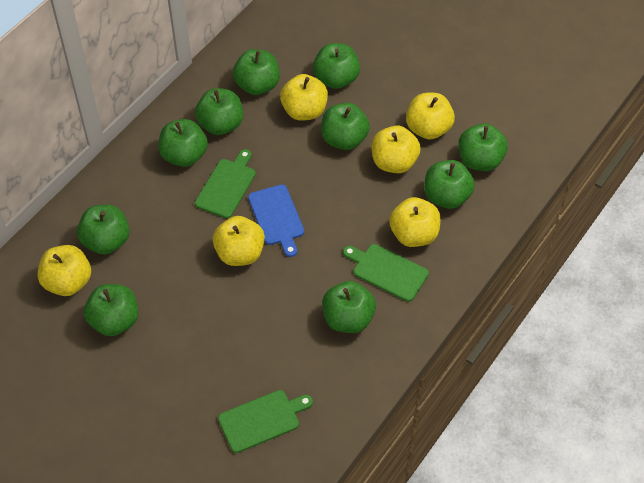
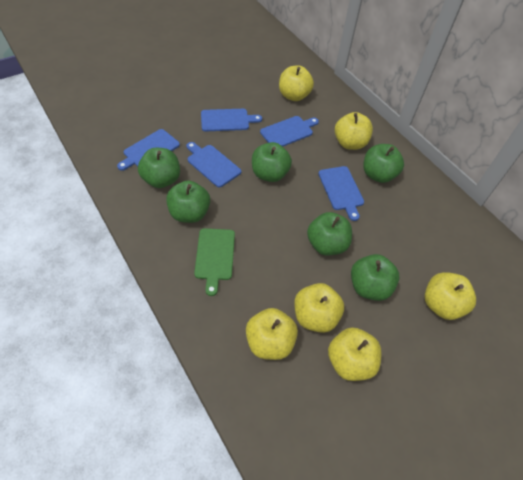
blue cutting board: 1 -> 5
green apple: 10 -> 6
green cutting board: 3 -> 1

